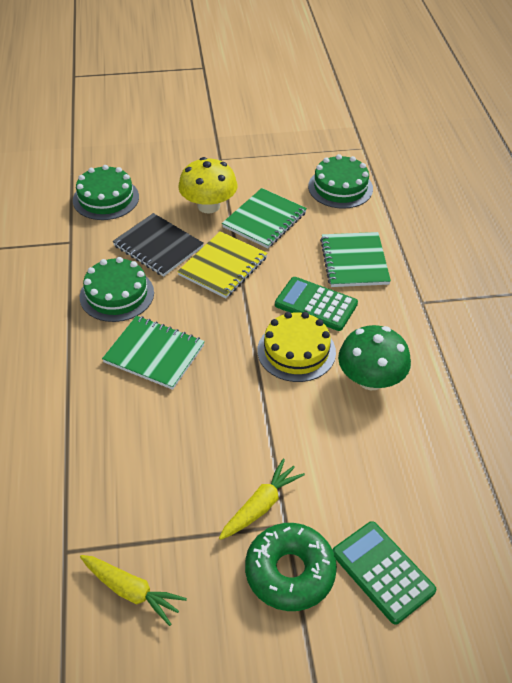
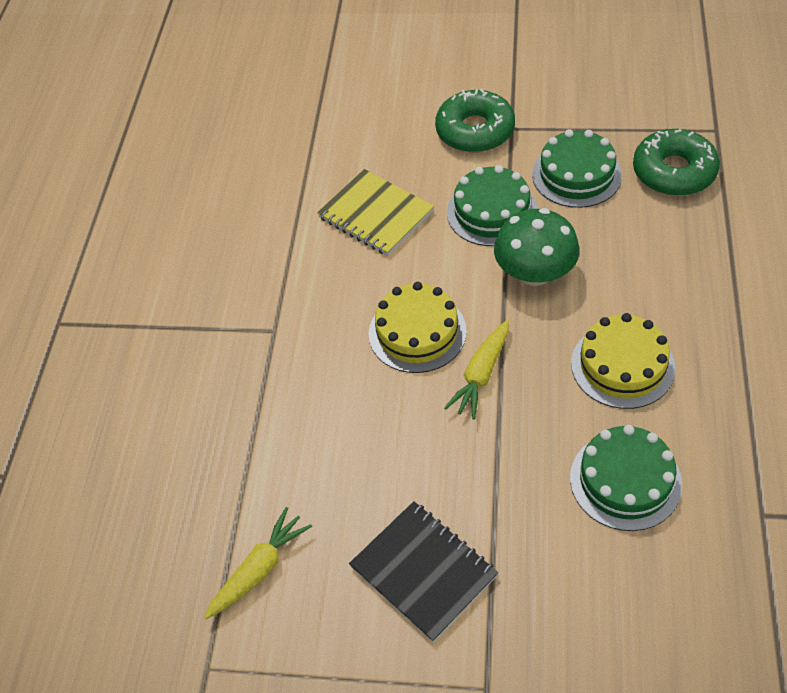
green calculator: 2 -> 0
green donut: 1 -> 2
green notebook: 3 -> 0
yellow cake: 1 -> 2
yellow mushroom: 1 -> 0

